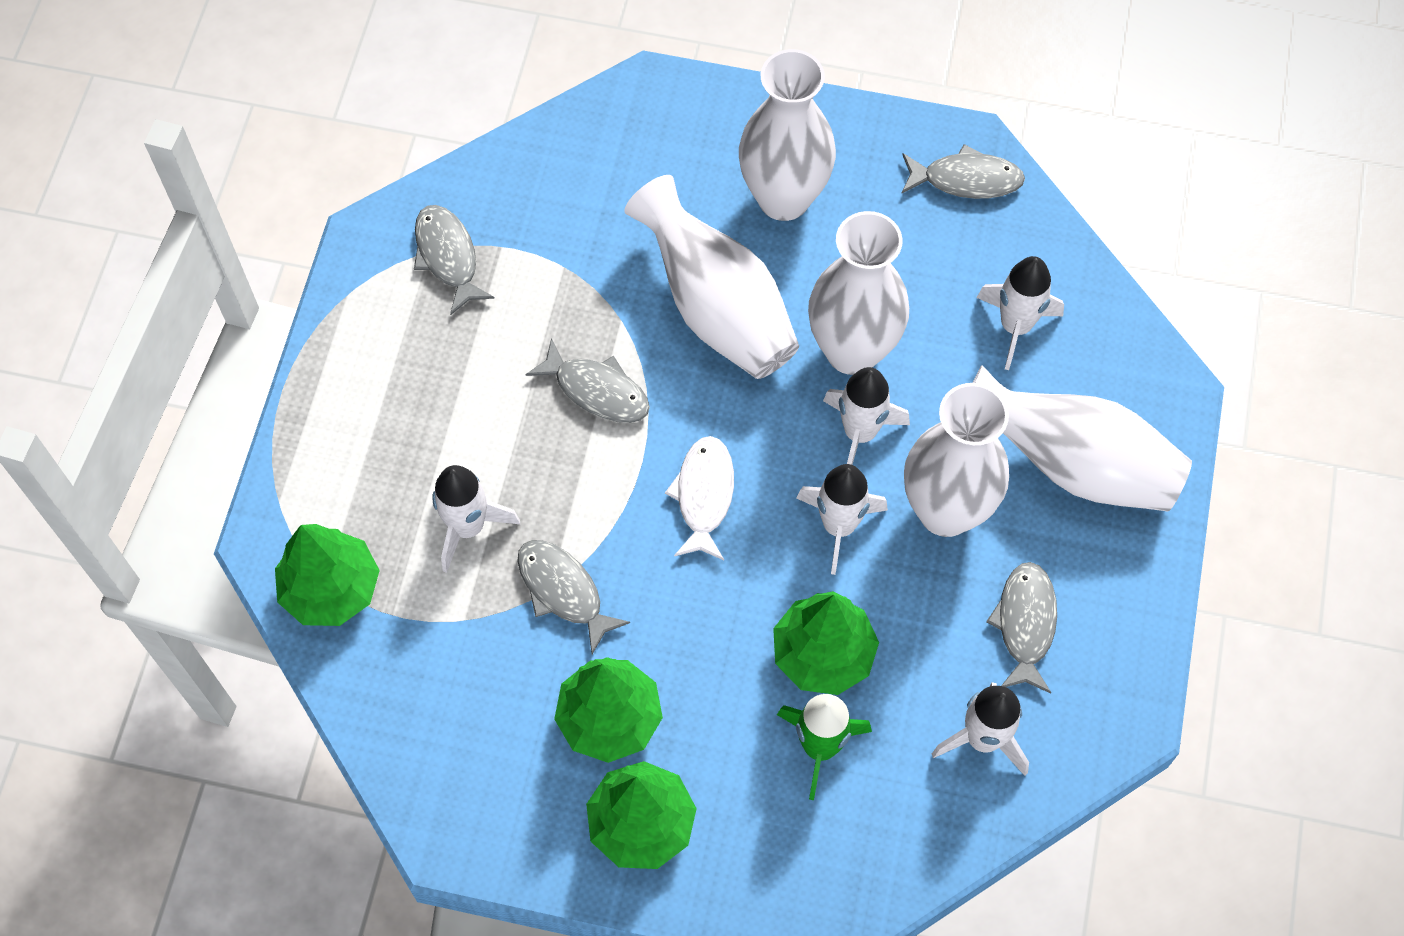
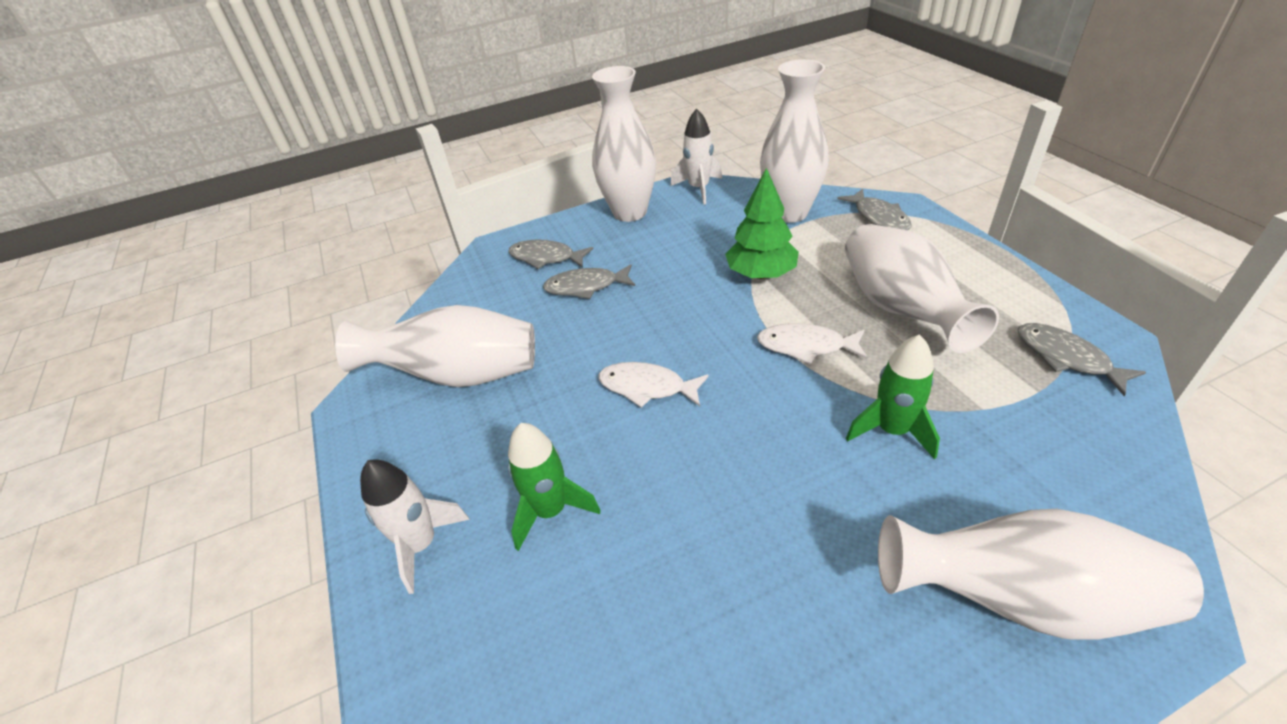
green rocket: 1 -> 2
green tree: 4 -> 1
grey fish: 5 -> 4
white fish: 1 -> 2
white rocket: 5 -> 2

